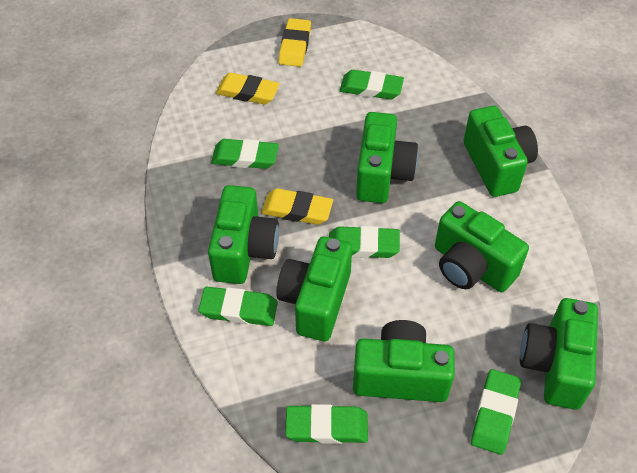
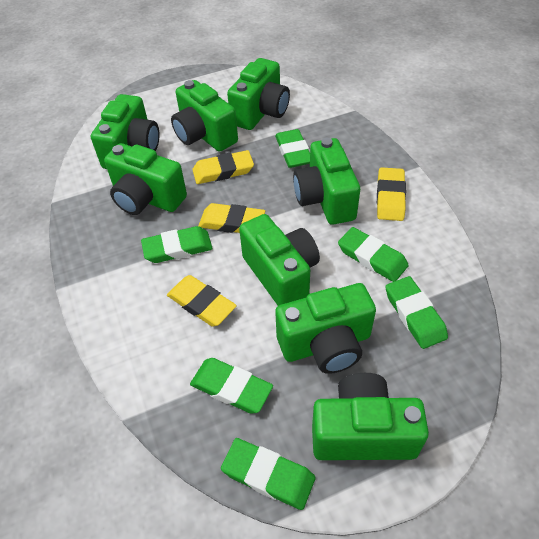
green camera: 7 -> 8
yellow eraser: 3 -> 4

